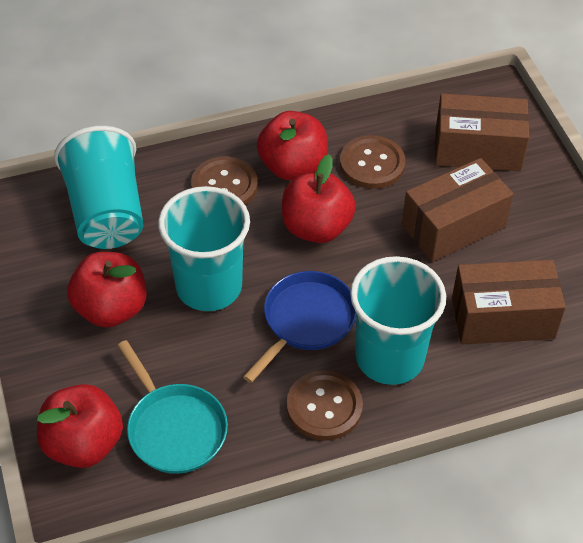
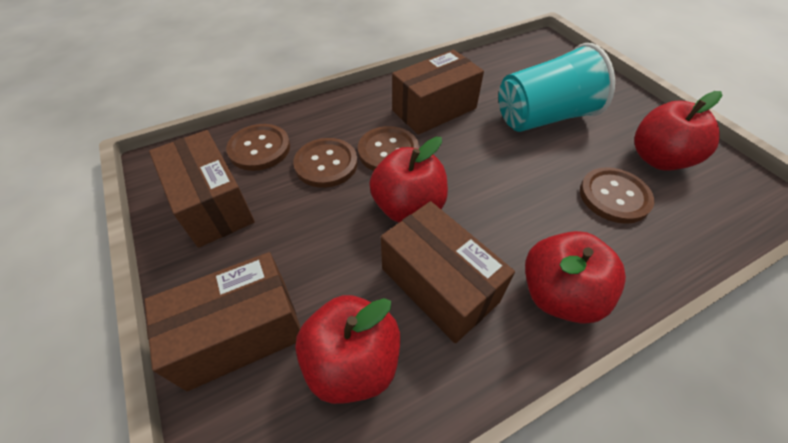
blue pan: 1 -> 0
brown box: 3 -> 4
brown button: 3 -> 4
turquoise cup: 3 -> 1
turquoise pan: 1 -> 0

